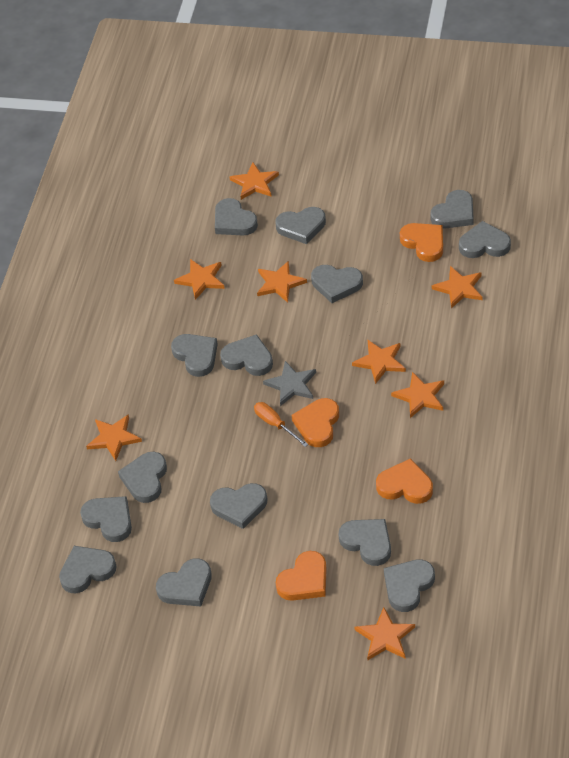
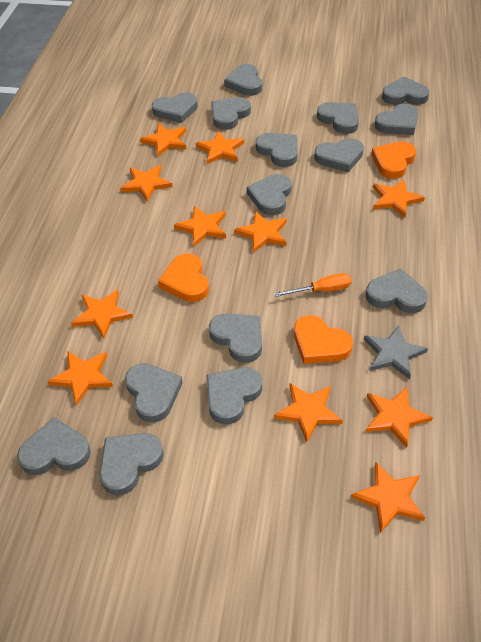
grey heart: 14 -> 15
orange heart: 4 -> 3
orange star: 8 -> 11

